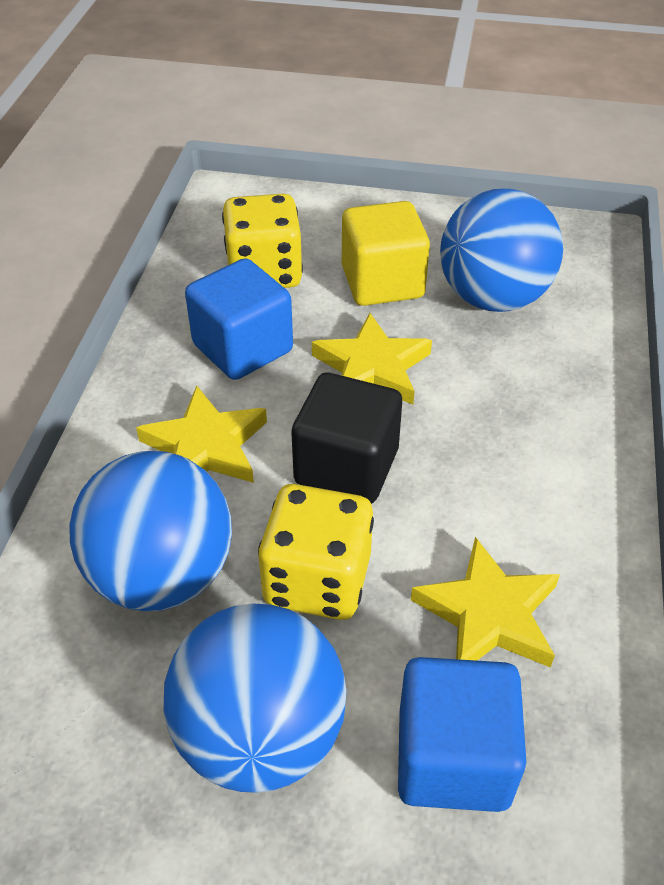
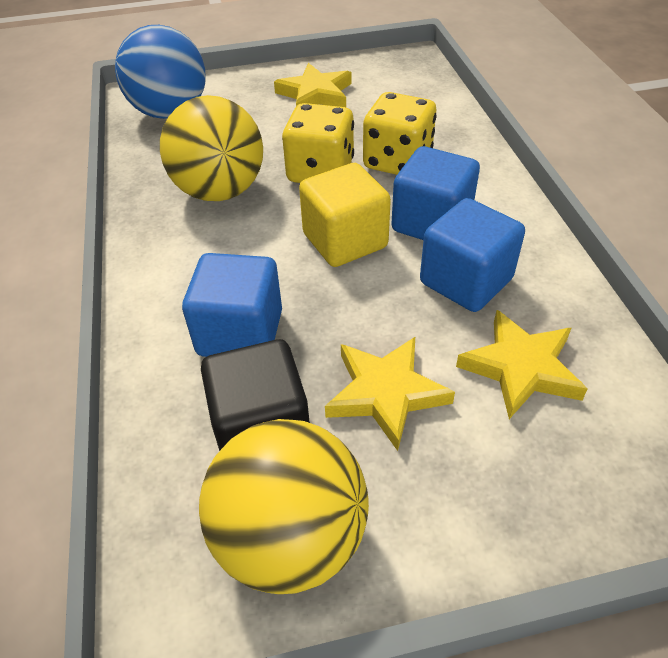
blue ball: 3 -> 1
blue cube: 2 -> 3
yellow ball: 0 -> 2

